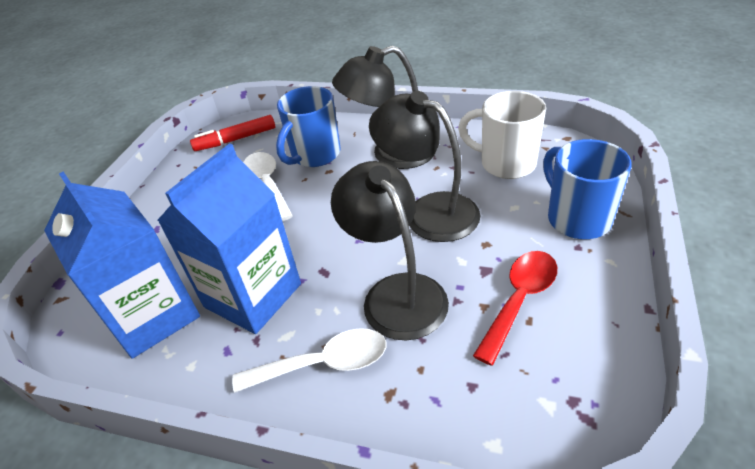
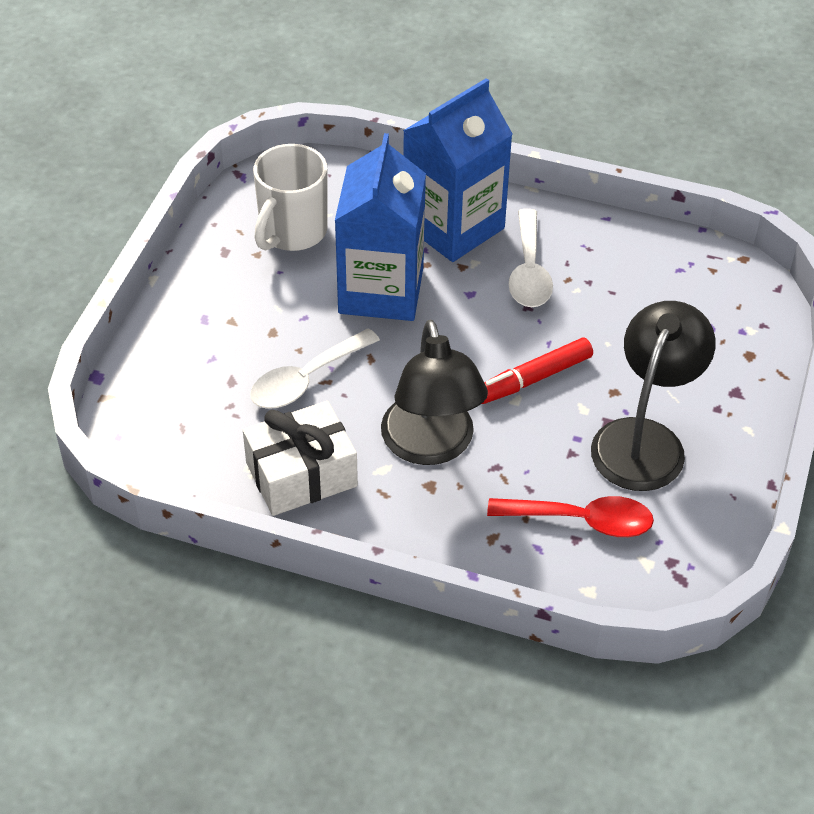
black lamp: 3 -> 2
blue mug: 2 -> 0
white gift: 0 -> 1

